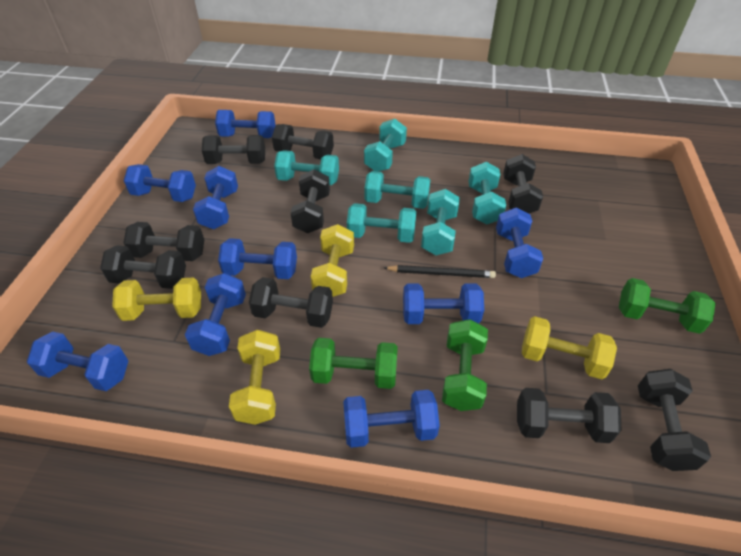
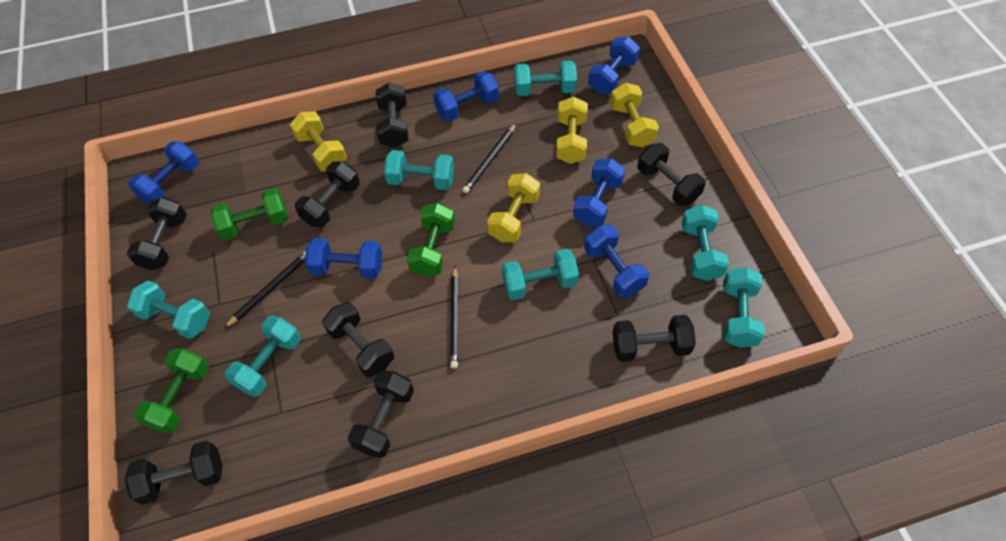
black dumbbell: 9 -> 8
black pencil: 1 -> 3
blue dumbbell: 9 -> 6
turquoise dumbbell: 6 -> 7

